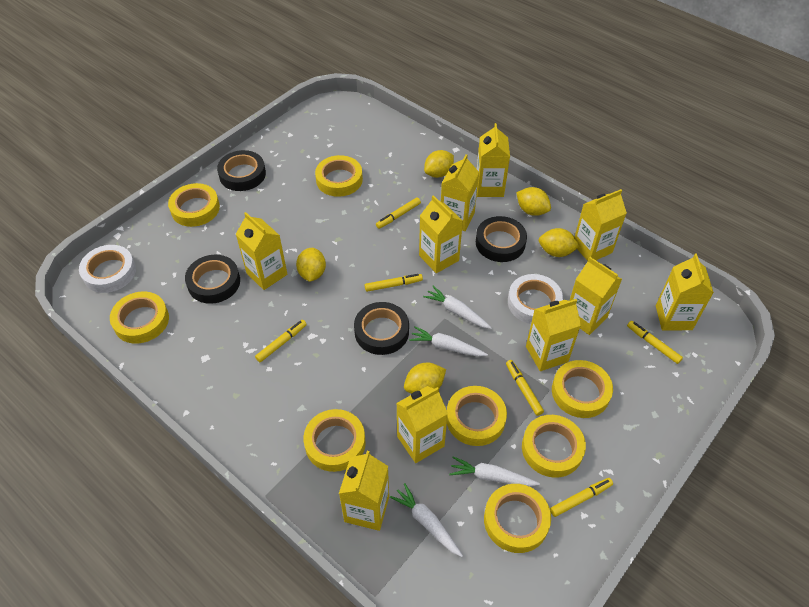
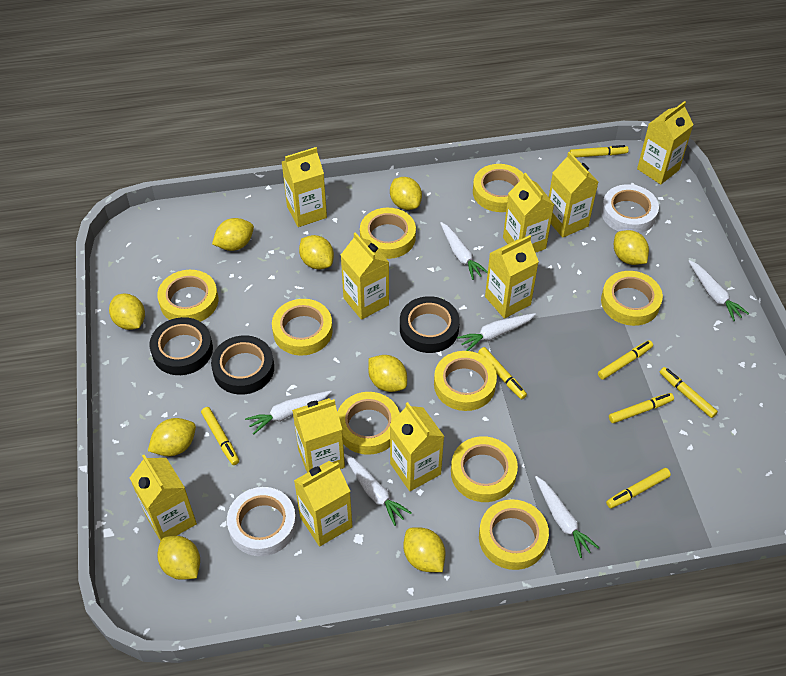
black tape: 4 -> 3
white carrot: 4 -> 6
yellow lemon: 5 -> 9
yellow marker: 6 -> 7
yellow tape: 8 -> 9

